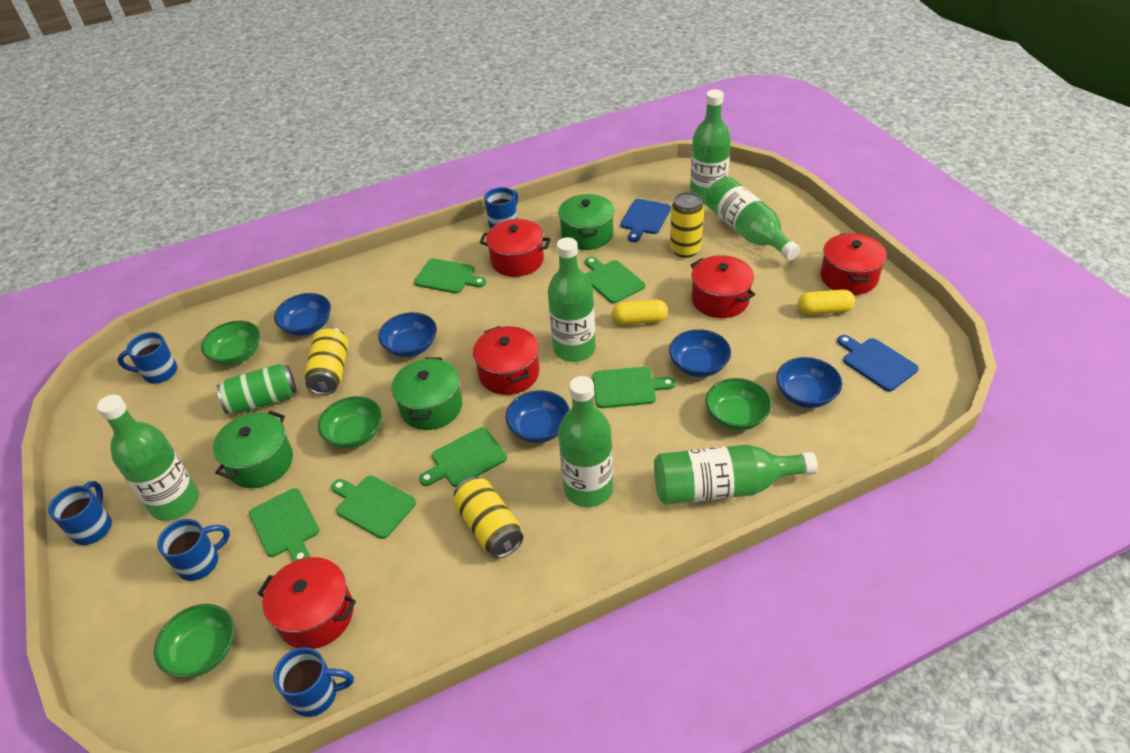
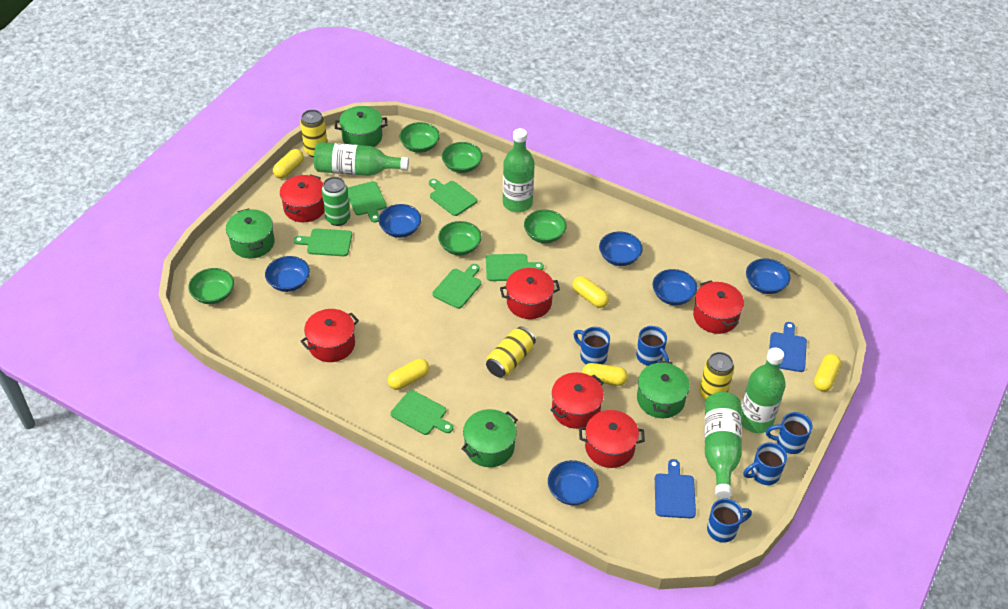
blue bowl: 5 -> 6
green bottle: 6 -> 4
green bowl: 4 -> 5
green pot: 3 -> 4
red pot: 5 -> 6
yellow capsule: 2 -> 5

